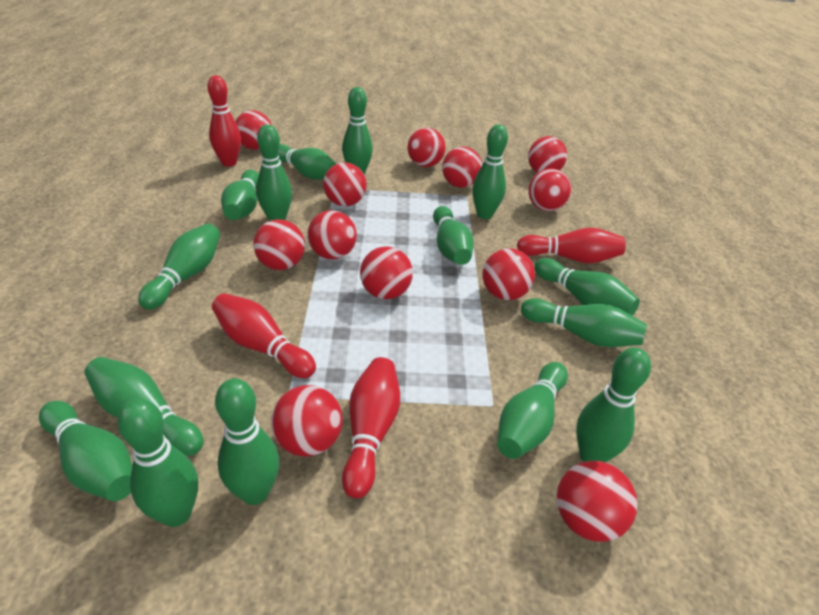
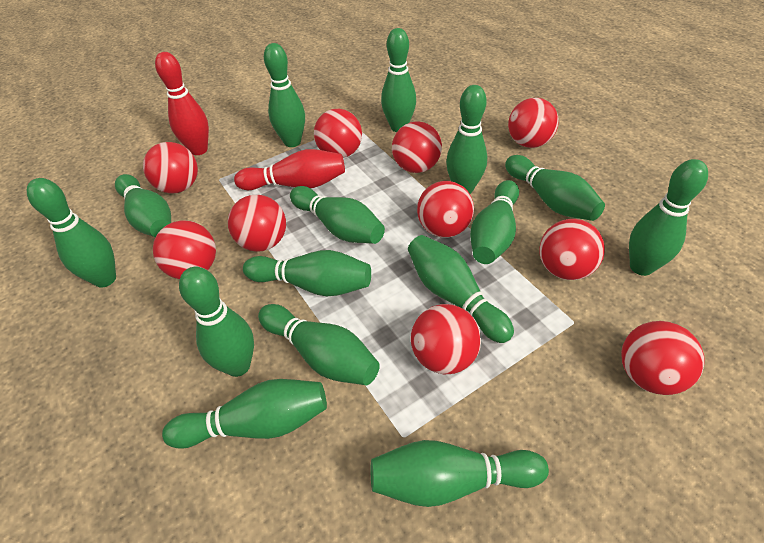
red ball: 12 -> 10
red bowling pin: 4 -> 2

